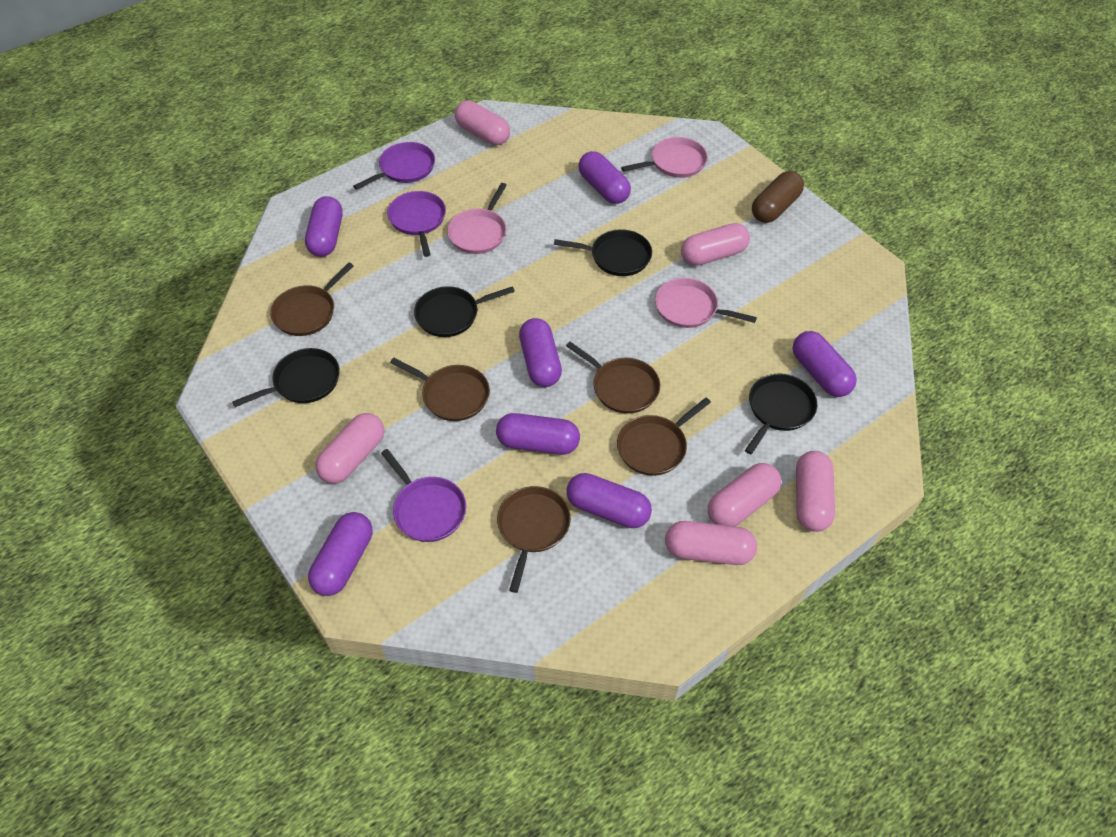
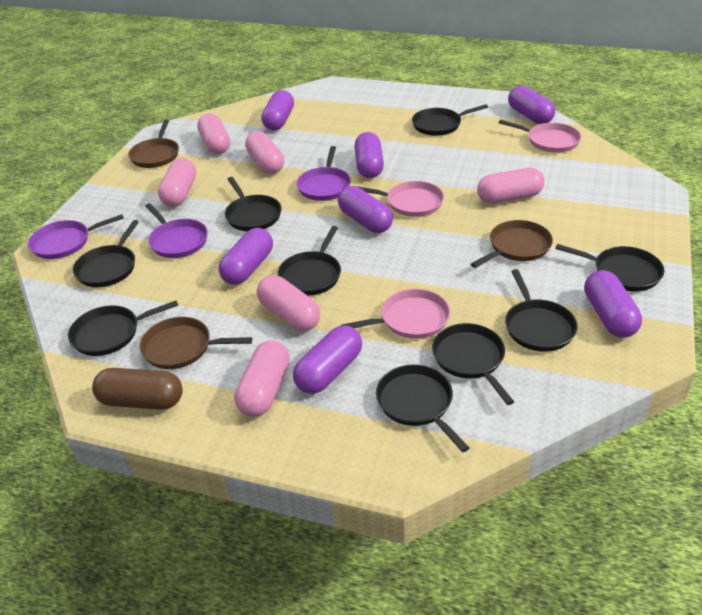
black pan: 4 -> 9
brown pan: 5 -> 3

